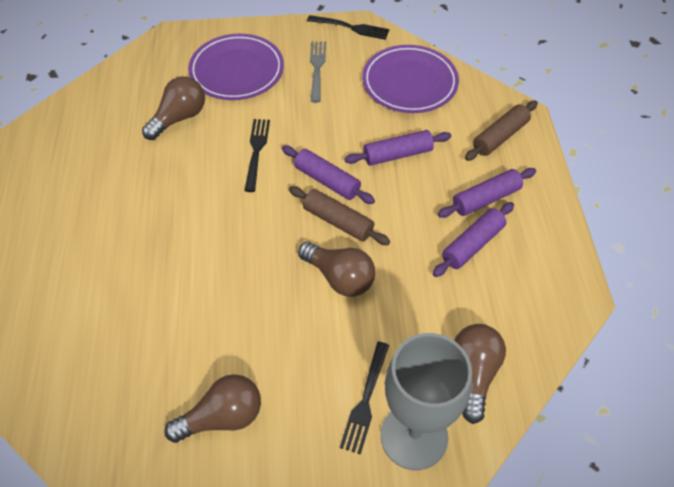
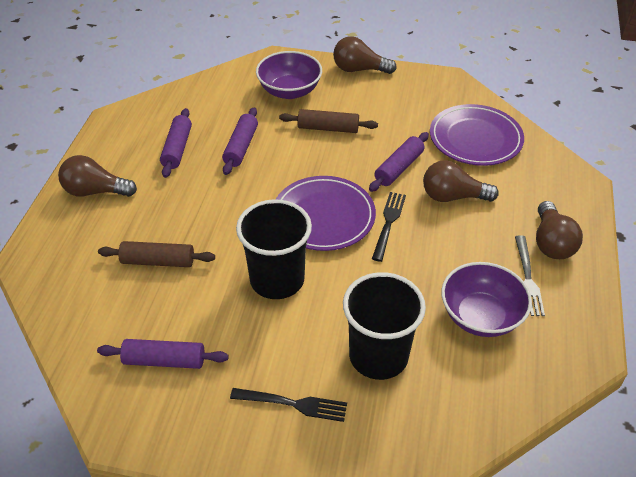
black cup: 0 -> 2
black fork: 3 -> 2
grey goblet: 1 -> 0
purple bowl: 0 -> 2

